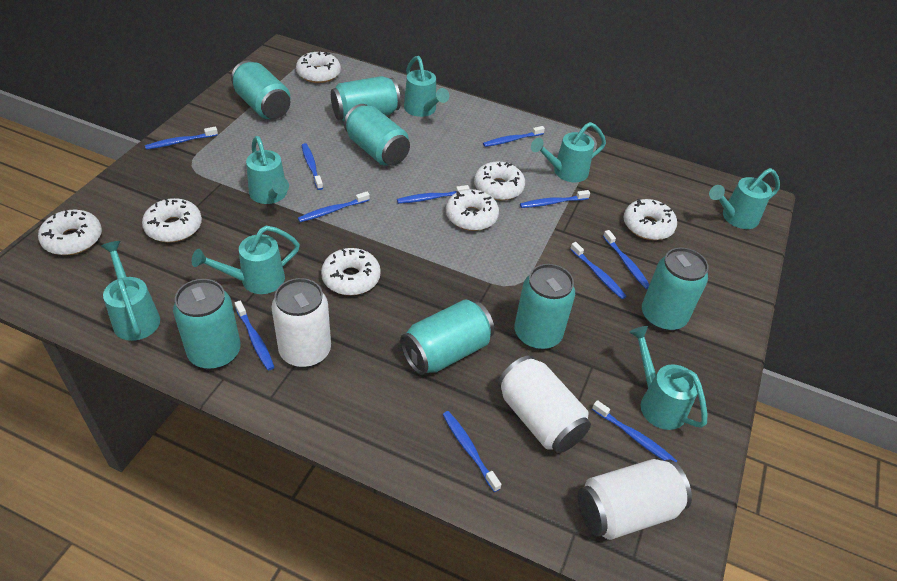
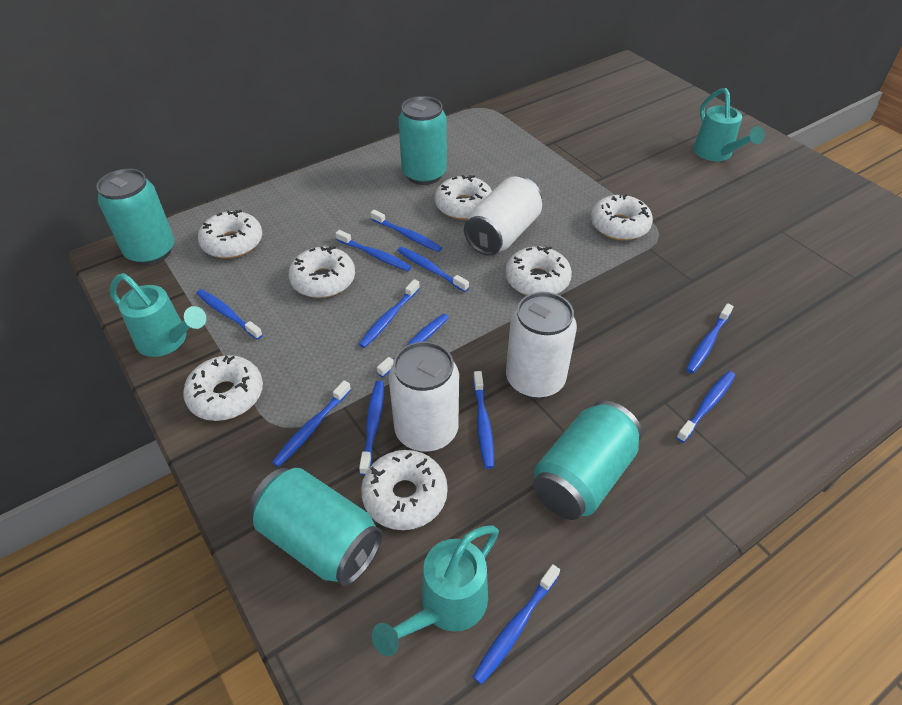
blue toothbrush: 11 -> 12
turquoise can: 7 -> 4
turquoise watering can: 7 -> 3

